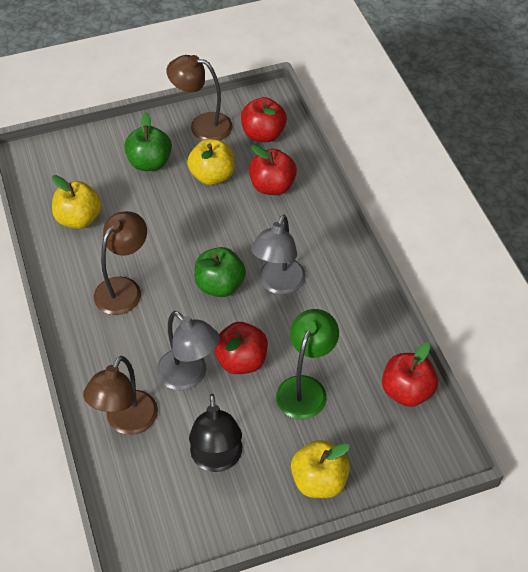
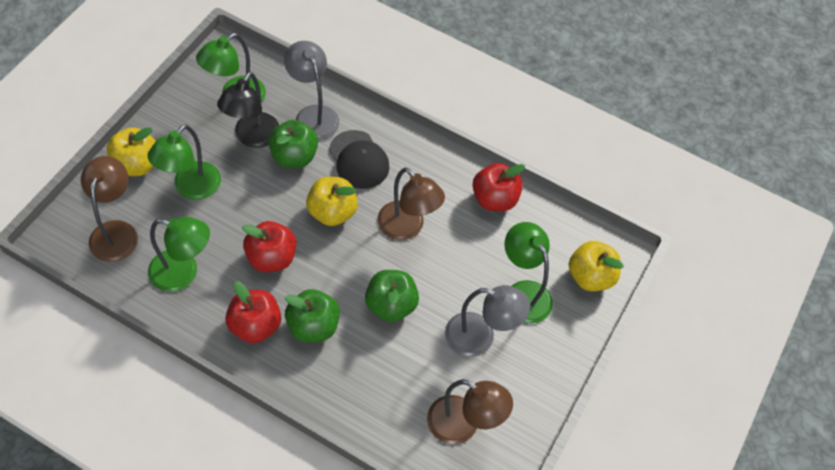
black cap: 0 -> 1
green apple: 2 -> 3
green lamp: 1 -> 4
red apple: 4 -> 3

